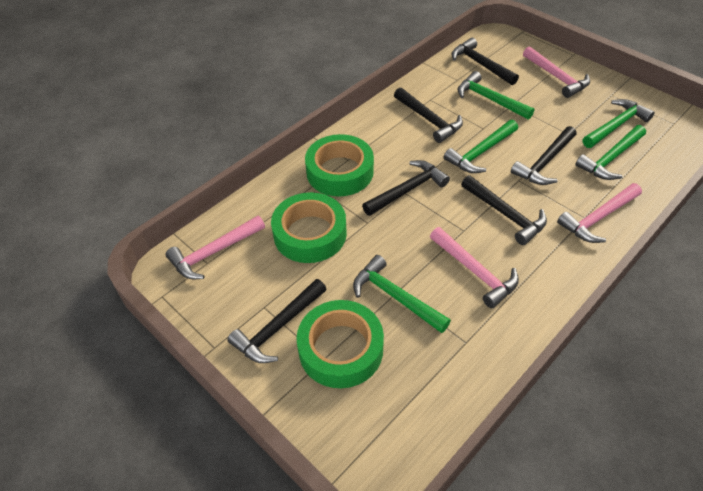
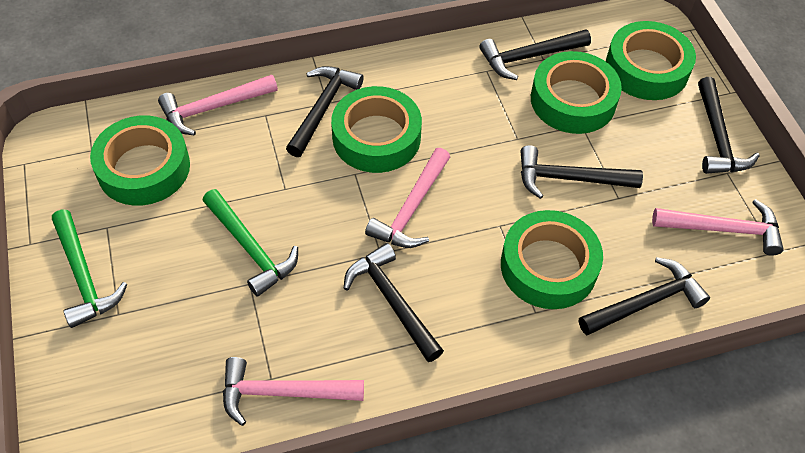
green hammer: 5 -> 2
green tape: 3 -> 5

